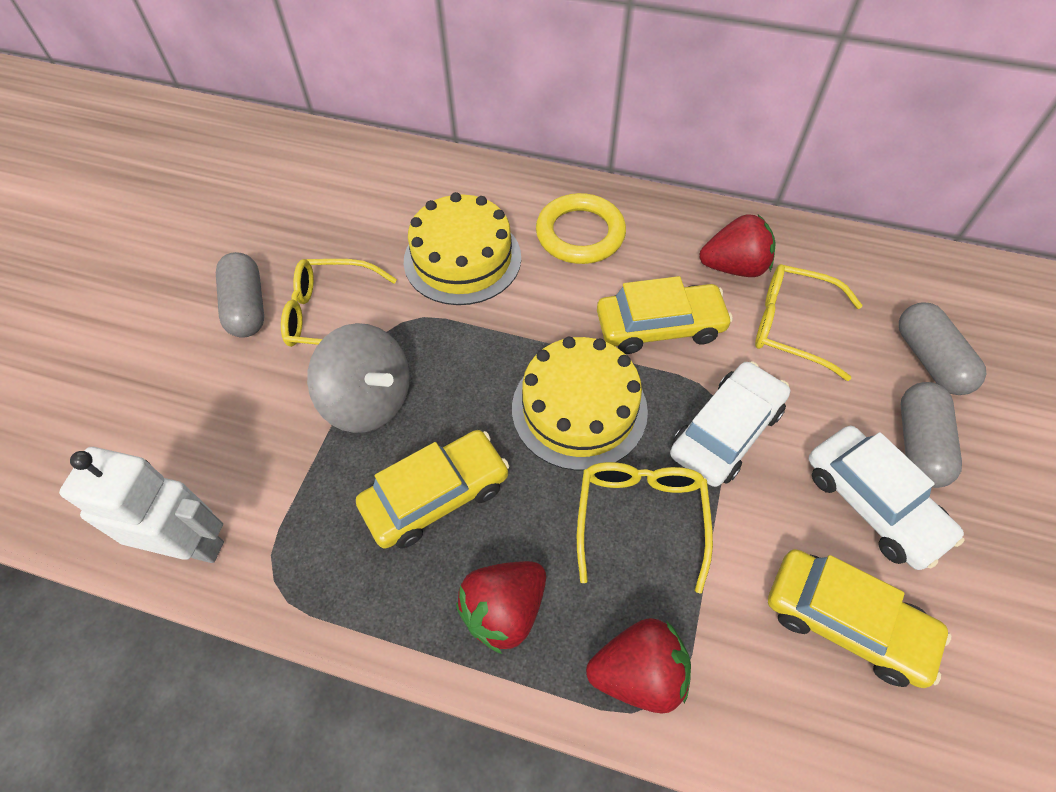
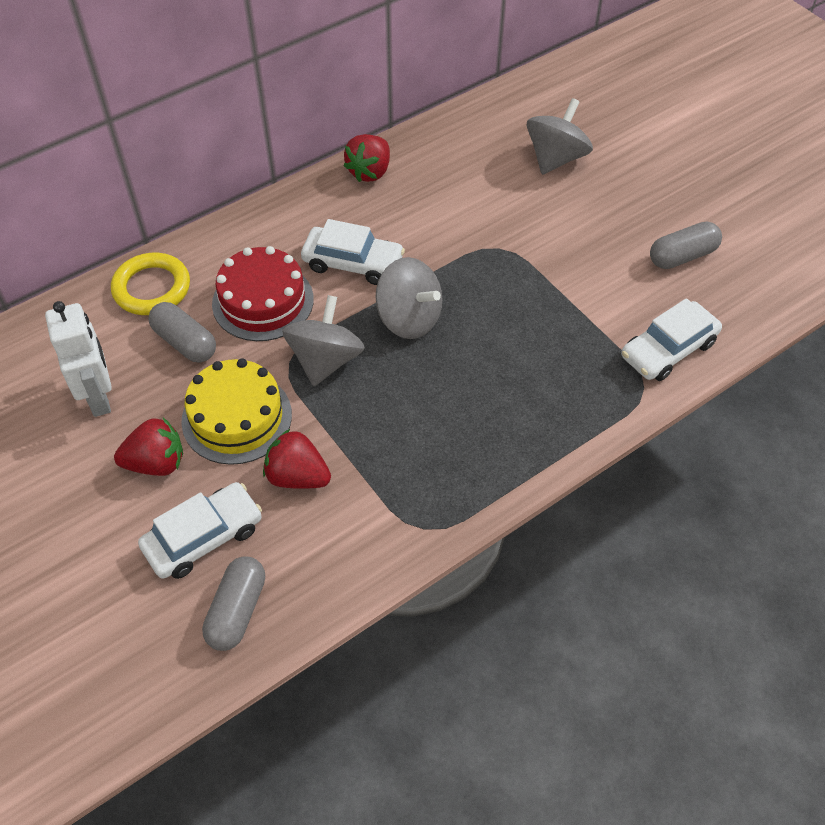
grey spinning top: 1 -> 3
red cake: 0 -> 1
white car: 2 -> 3
yellow cake: 2 -> 1
yellow car: 3 -> 0
yellow glasses: 3 -> 0

